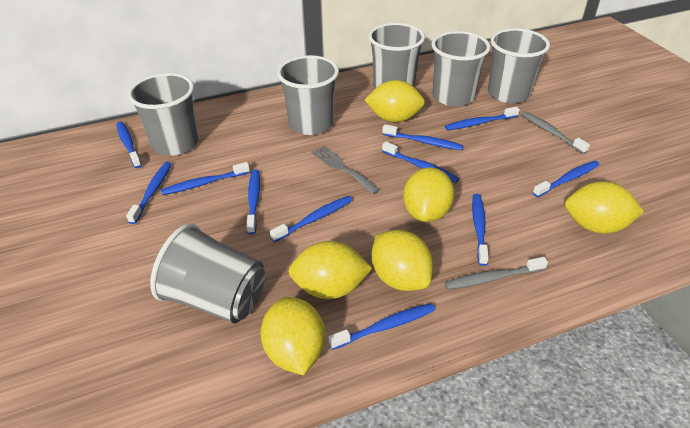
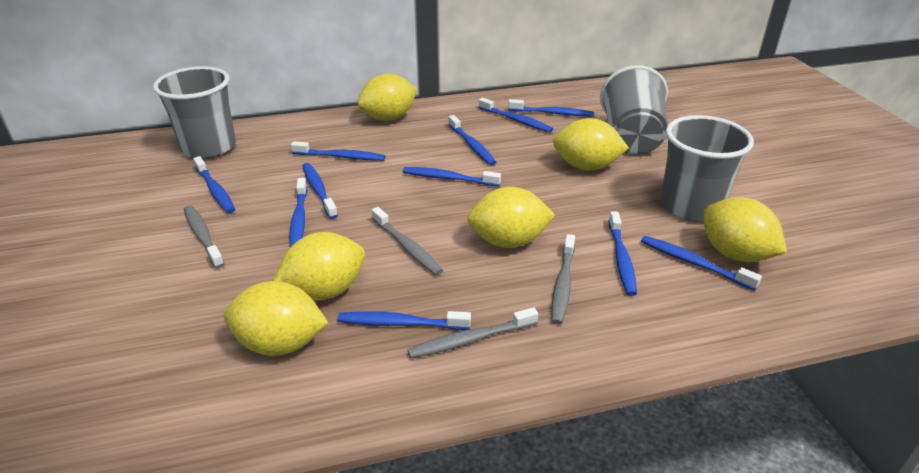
grey cup: 6 -> 3
grey fork: 1 -> 0
grey toothbrush: 2 -> 4

